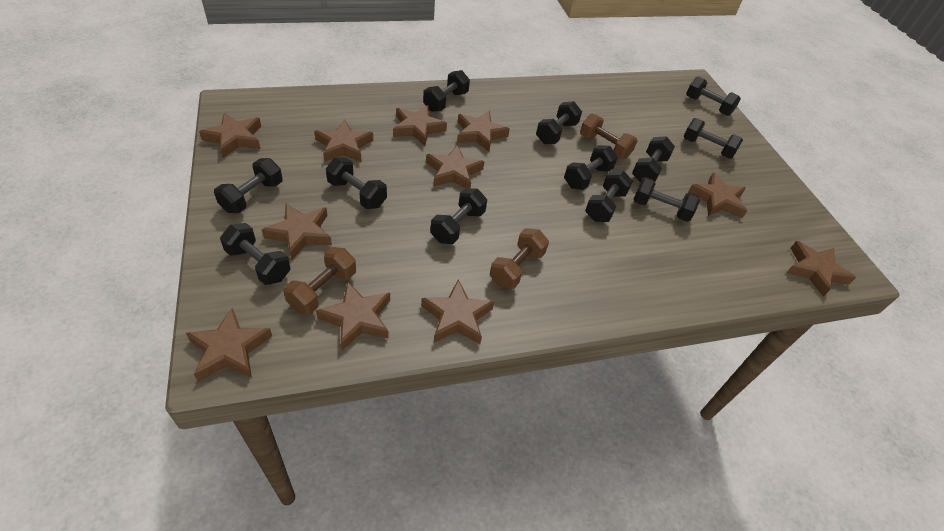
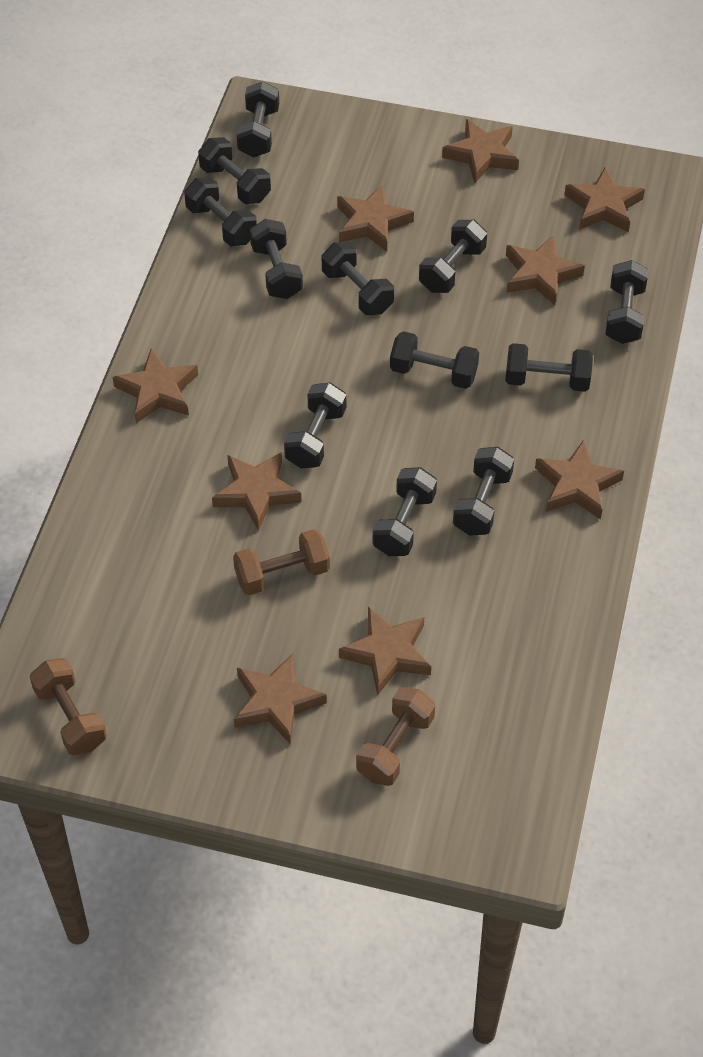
brown star: 11 -> 9

